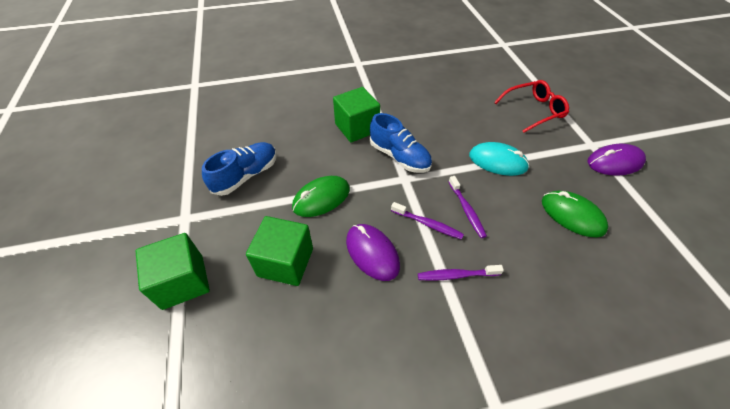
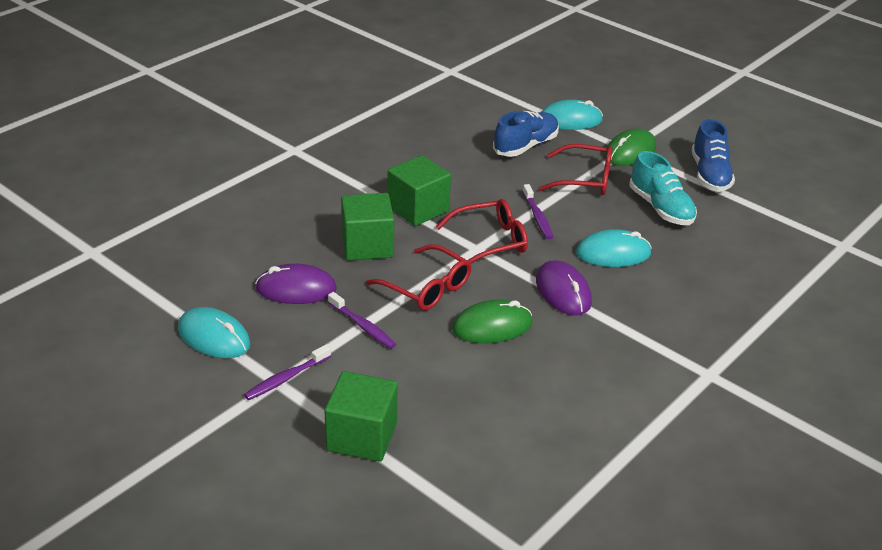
red glasses: 1 -> 3
turquoise mouse: 1 -> 3
turquoise shoe: 0 -> 1

